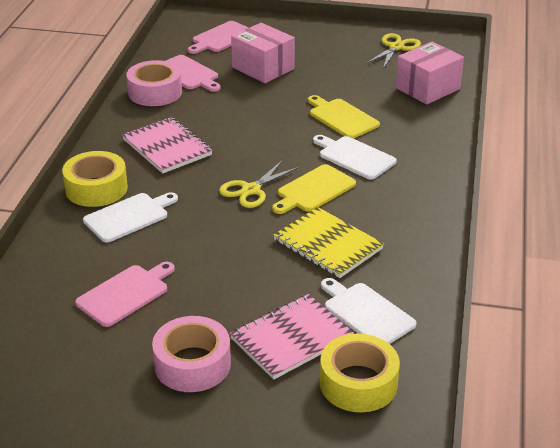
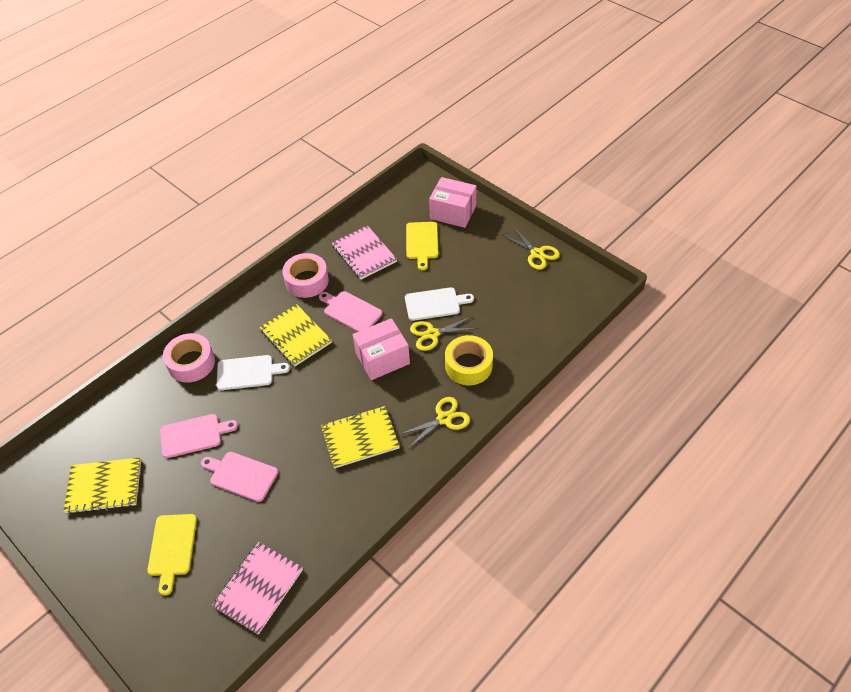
white cutting board: 3 -> 2
yellow notebook: 1 -> 3
yellow scissors: 2 -> 3
yellow tape: 2 -> 1

